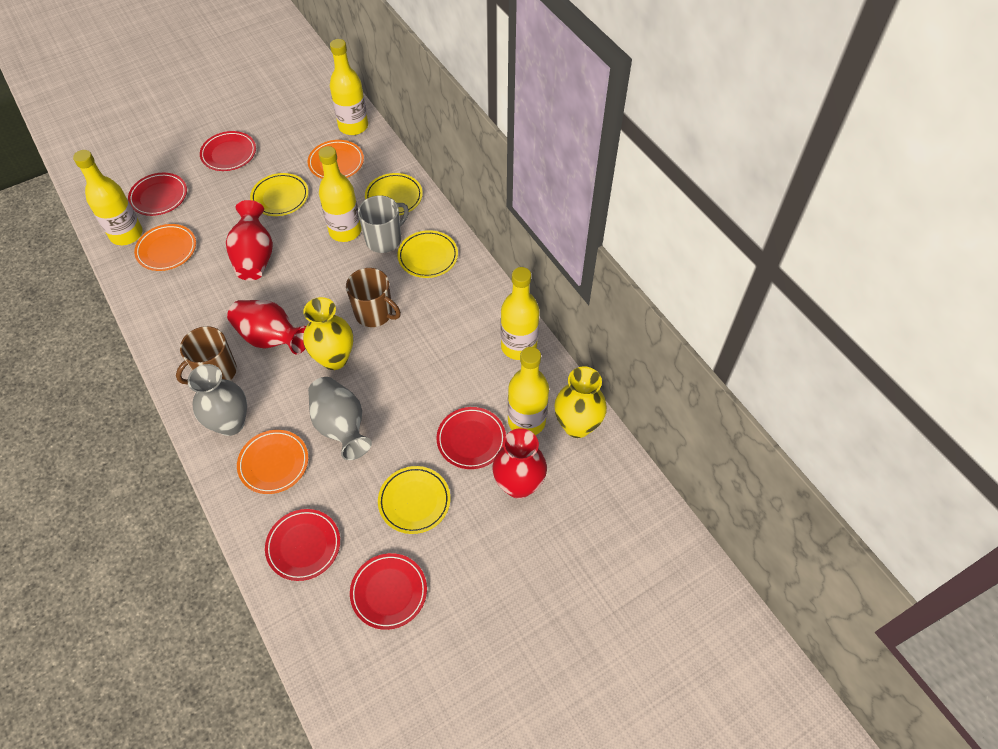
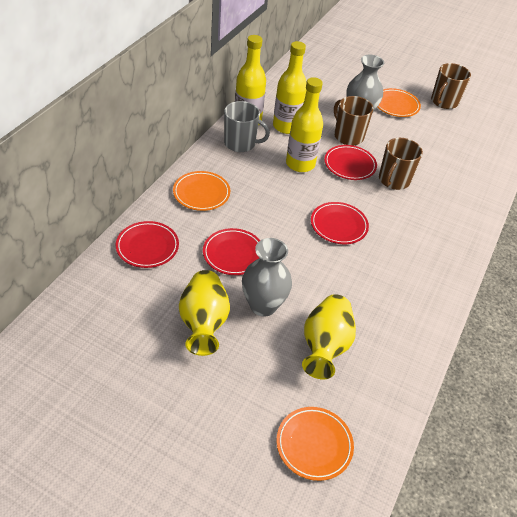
brown mug: 2 -> 3
red plate: 5 -> 4
red vase: 3 -> 0
yellow bottle: 5 -> 3
yellow plate: 4 -> 0

